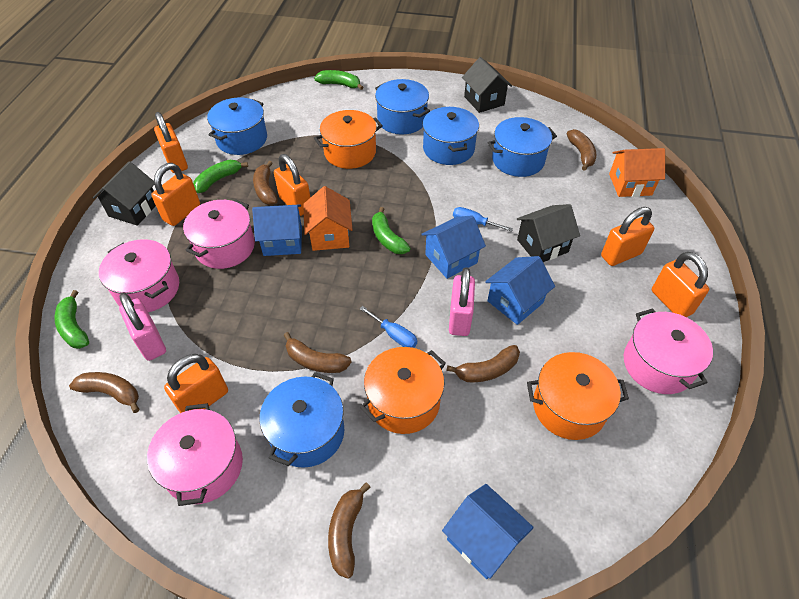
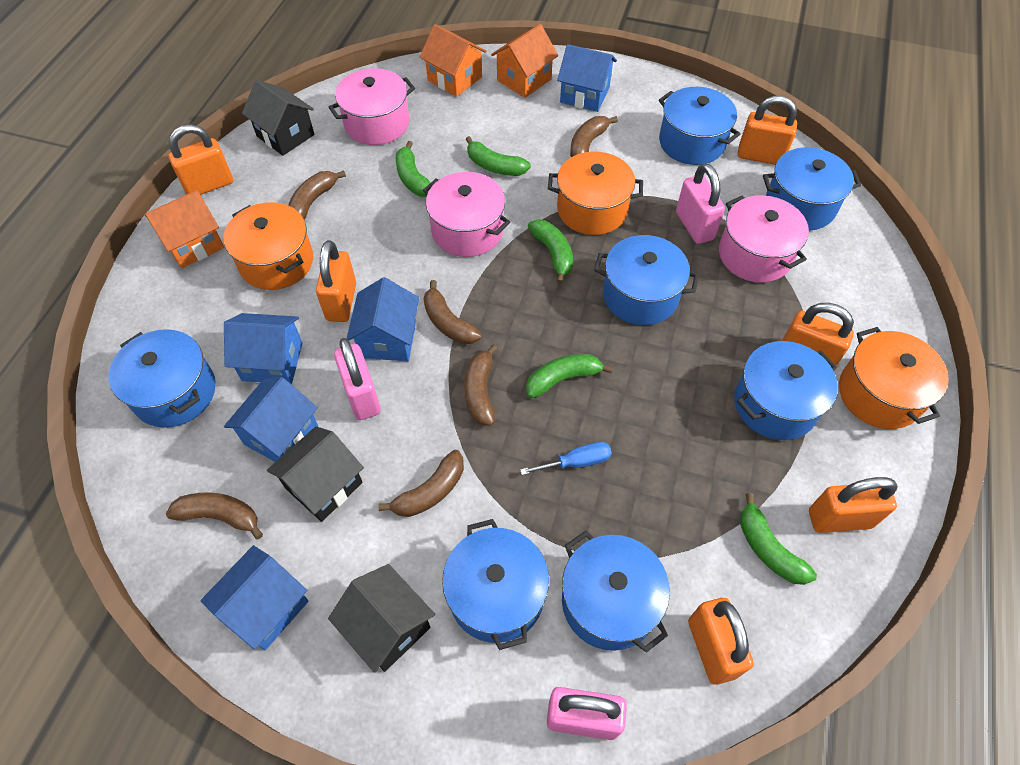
blue house: 4 -> 5
blue pot: 5 -> 7
blue screwdriver: 2 -> 1
green banana: 4 -> 5
orange house: 2 -> 3
pink padlock: 2 -> 3
pink pot: 4 -> 3

